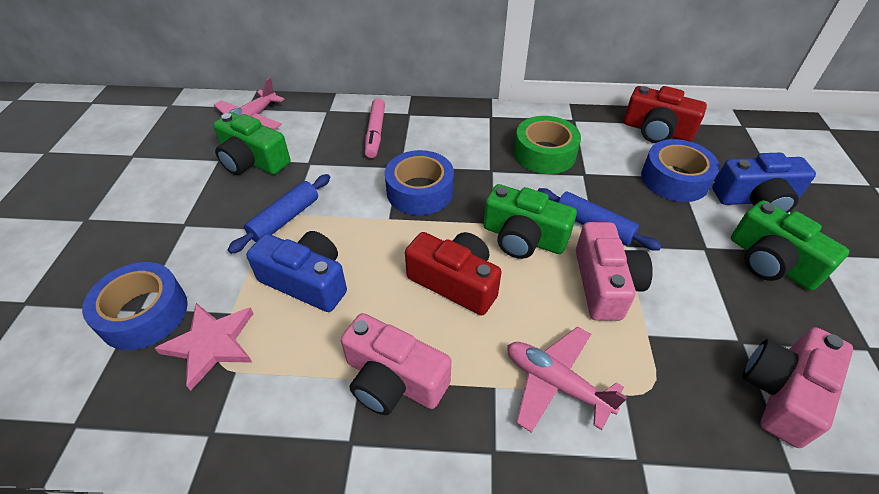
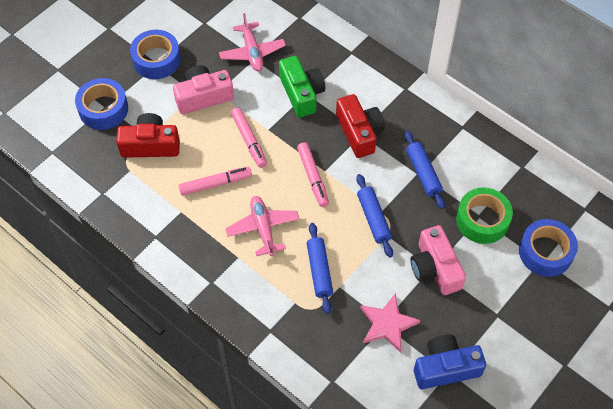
blue camera: 2 -> 1
blue rolling pin: 2 -> 3
green camera: 3 -> 1
pink camera: 3 -> 2
pink marker: 1 -> 3

